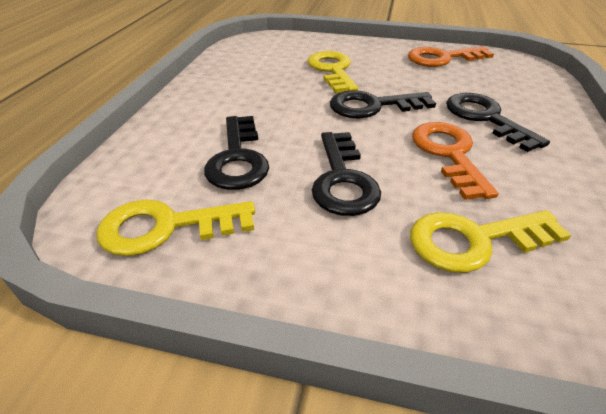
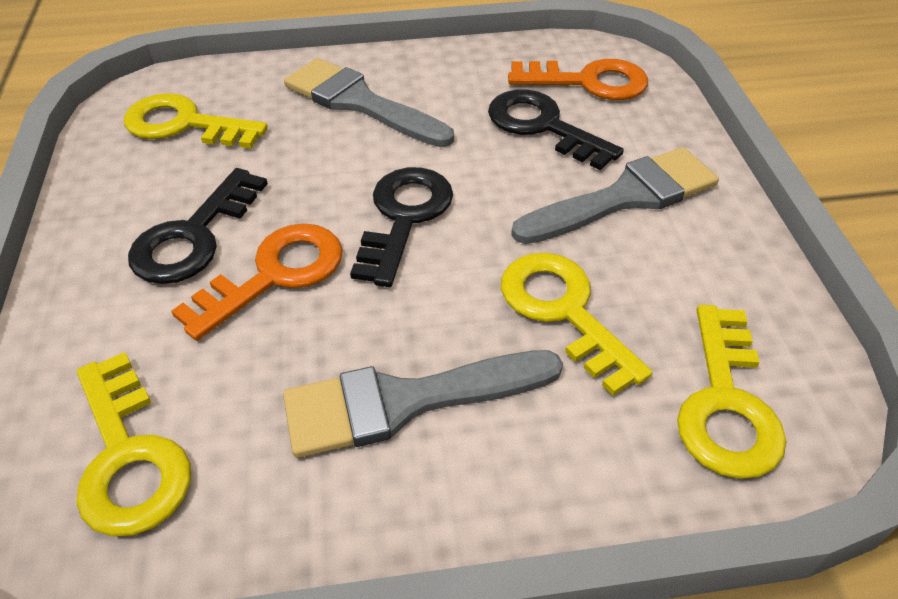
black key: 4 -> 3
grey brush: 0 -> 3
yellow key: 3 -> 4

